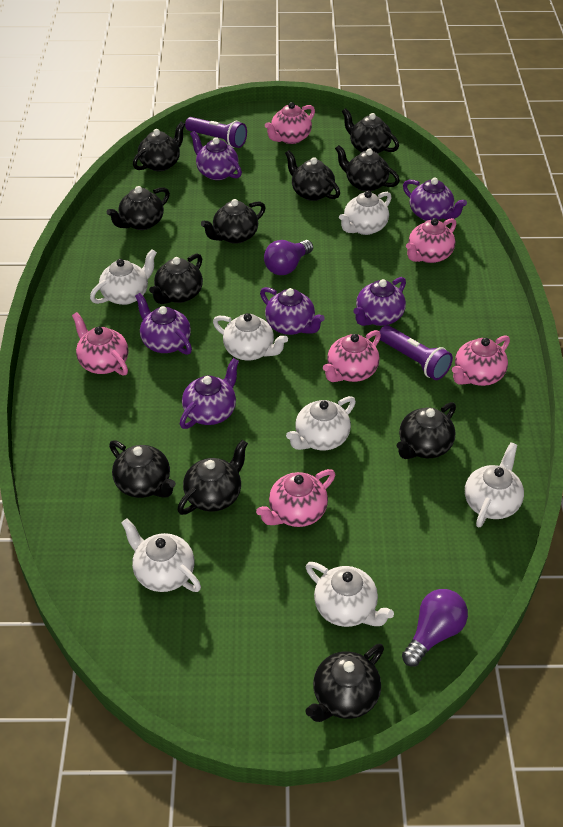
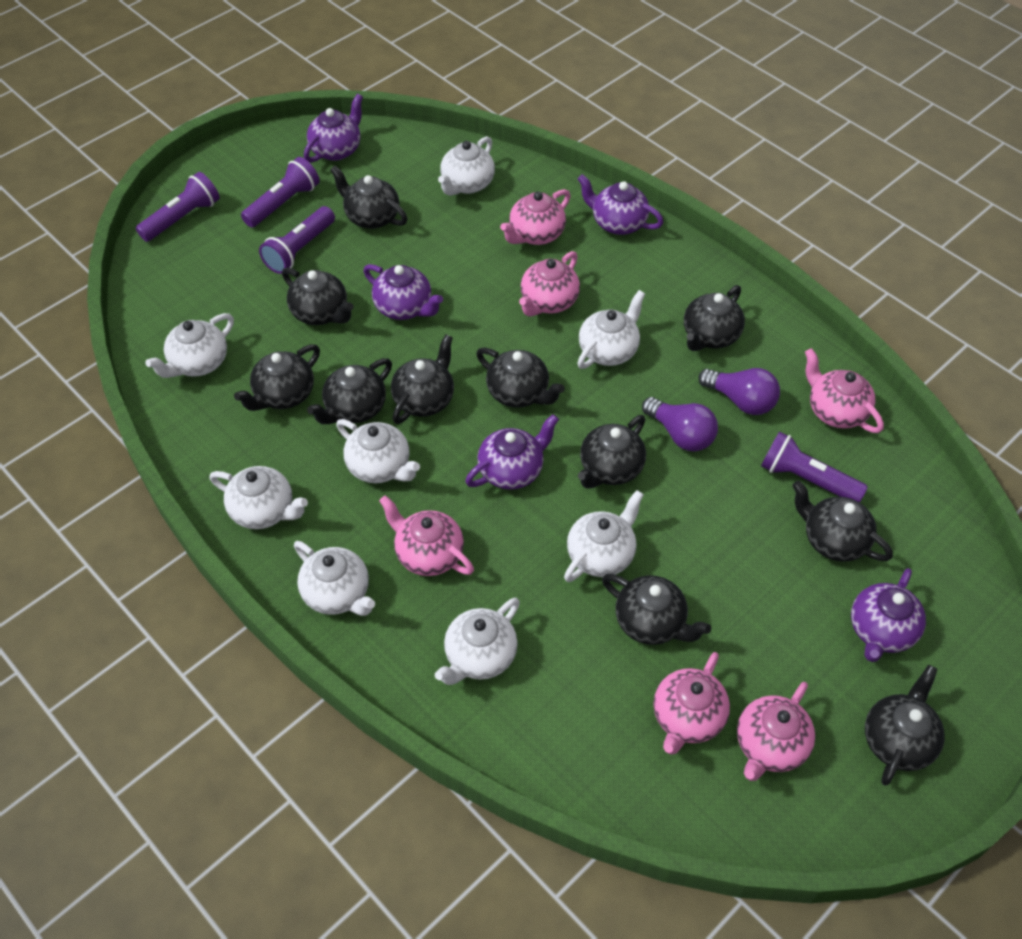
purple flashlight: 2 -> 4
purple teapot: 6 -> 5
white teapot: 7 -> 8

